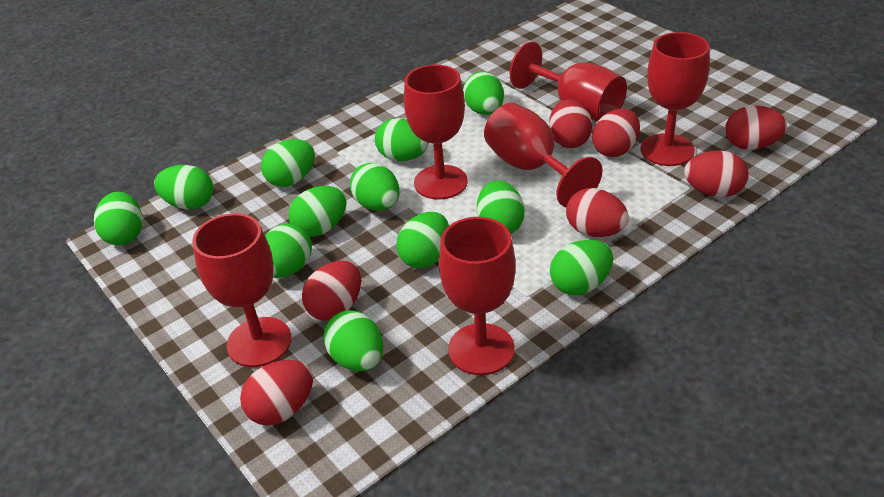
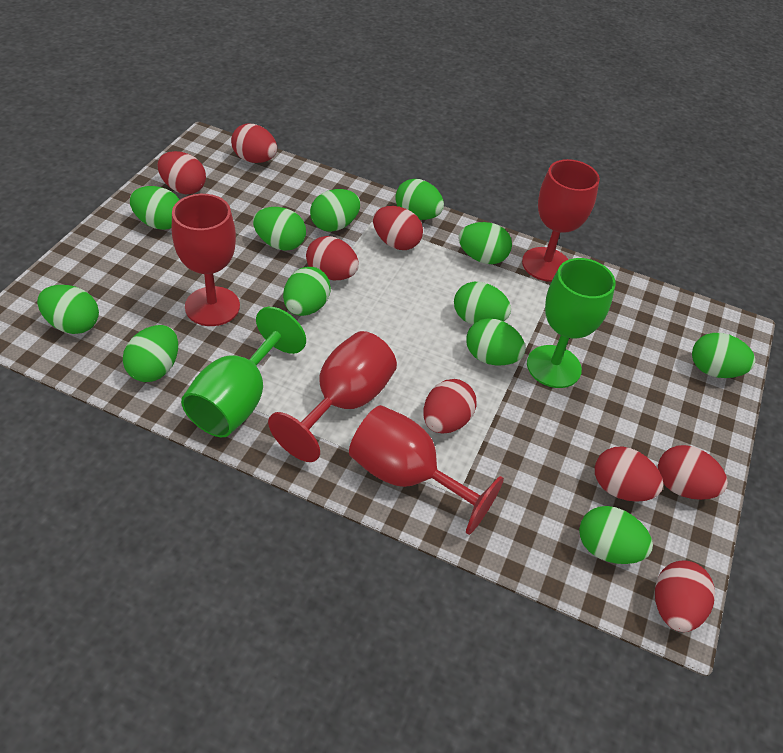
green goblet: 0 -> 2
red egg: 7 -> 8
red goblet: 6 -> 4

